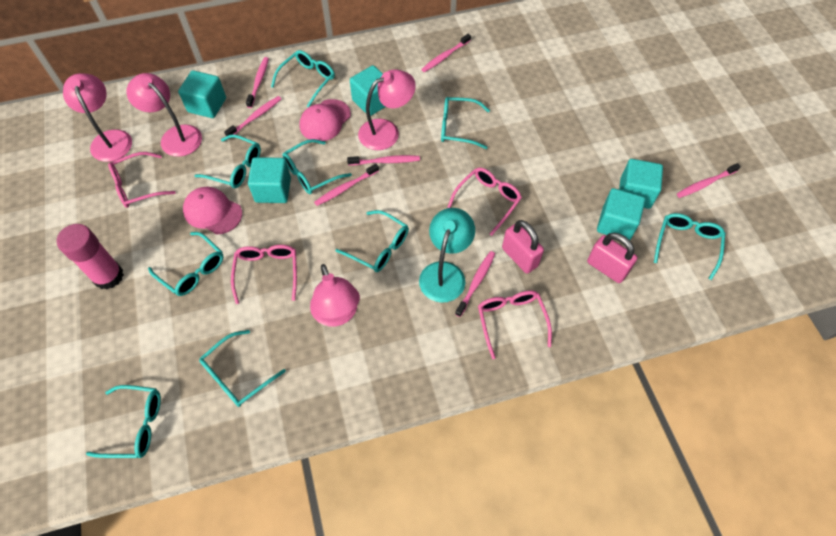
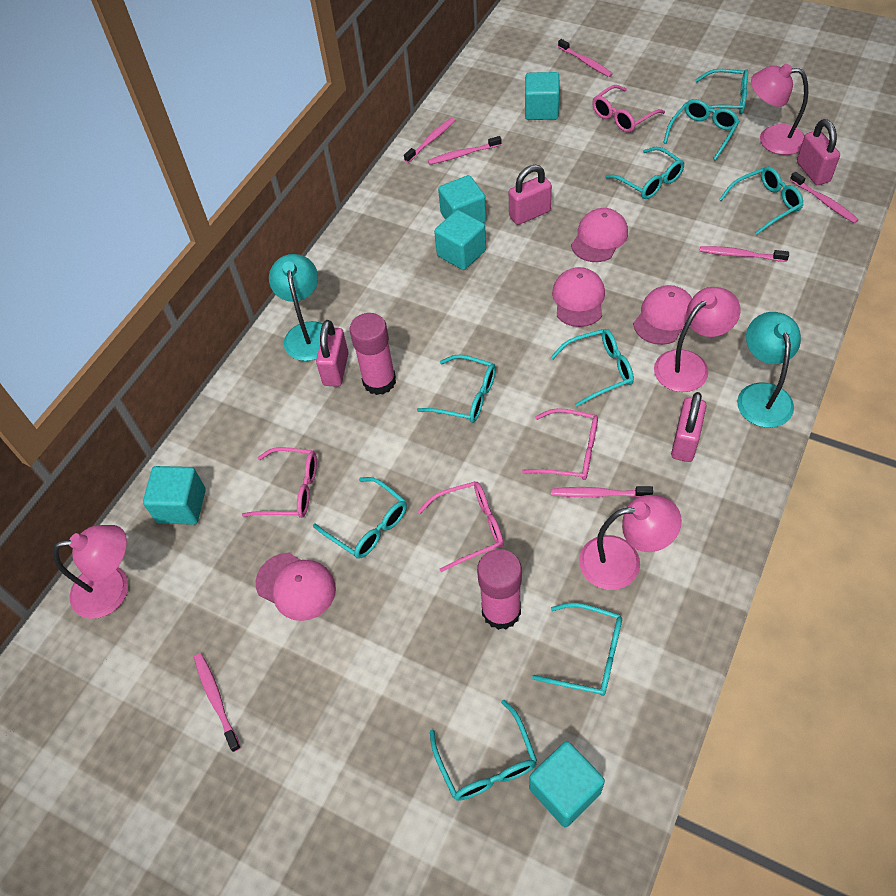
pink cap: 2 -> 4
pink glue stick: 1 -> 2
pink padlock: 2 -> 4
turquoise lamp: 1 -> 2

